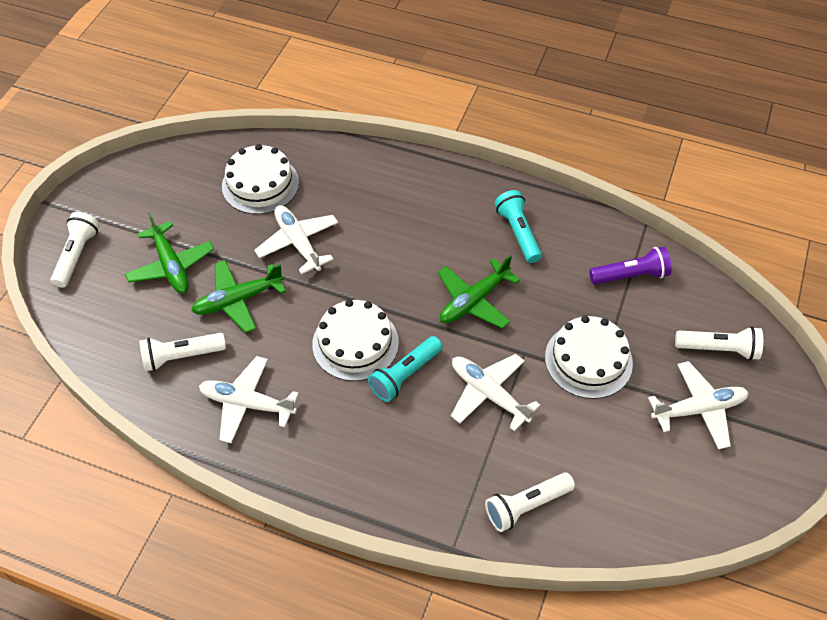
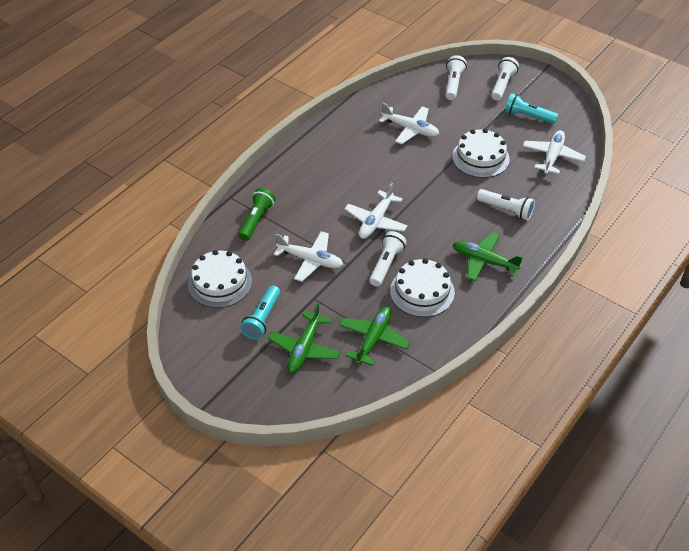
green flashlight: 0 -> 1
purple flashlight: 1 -> 0

